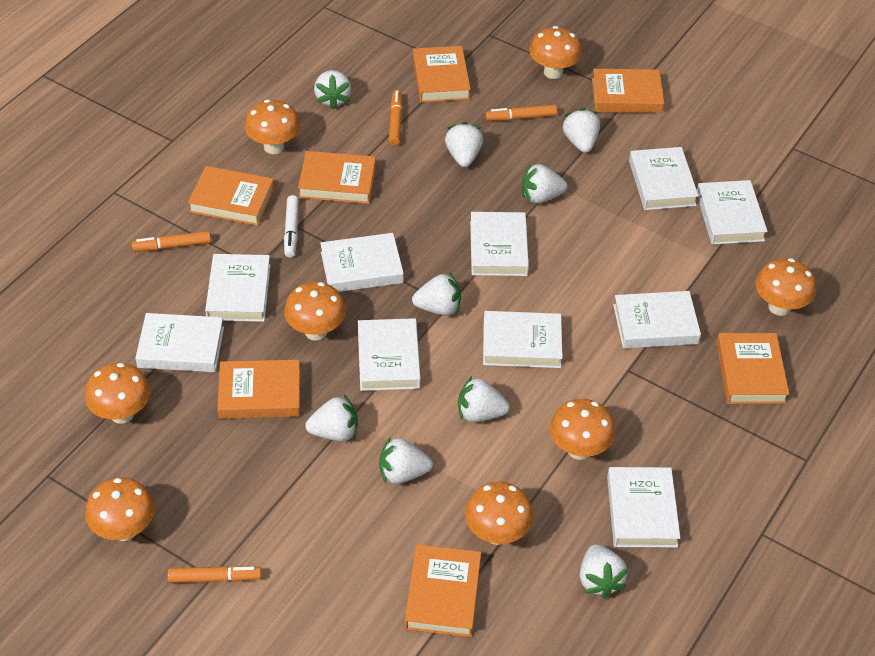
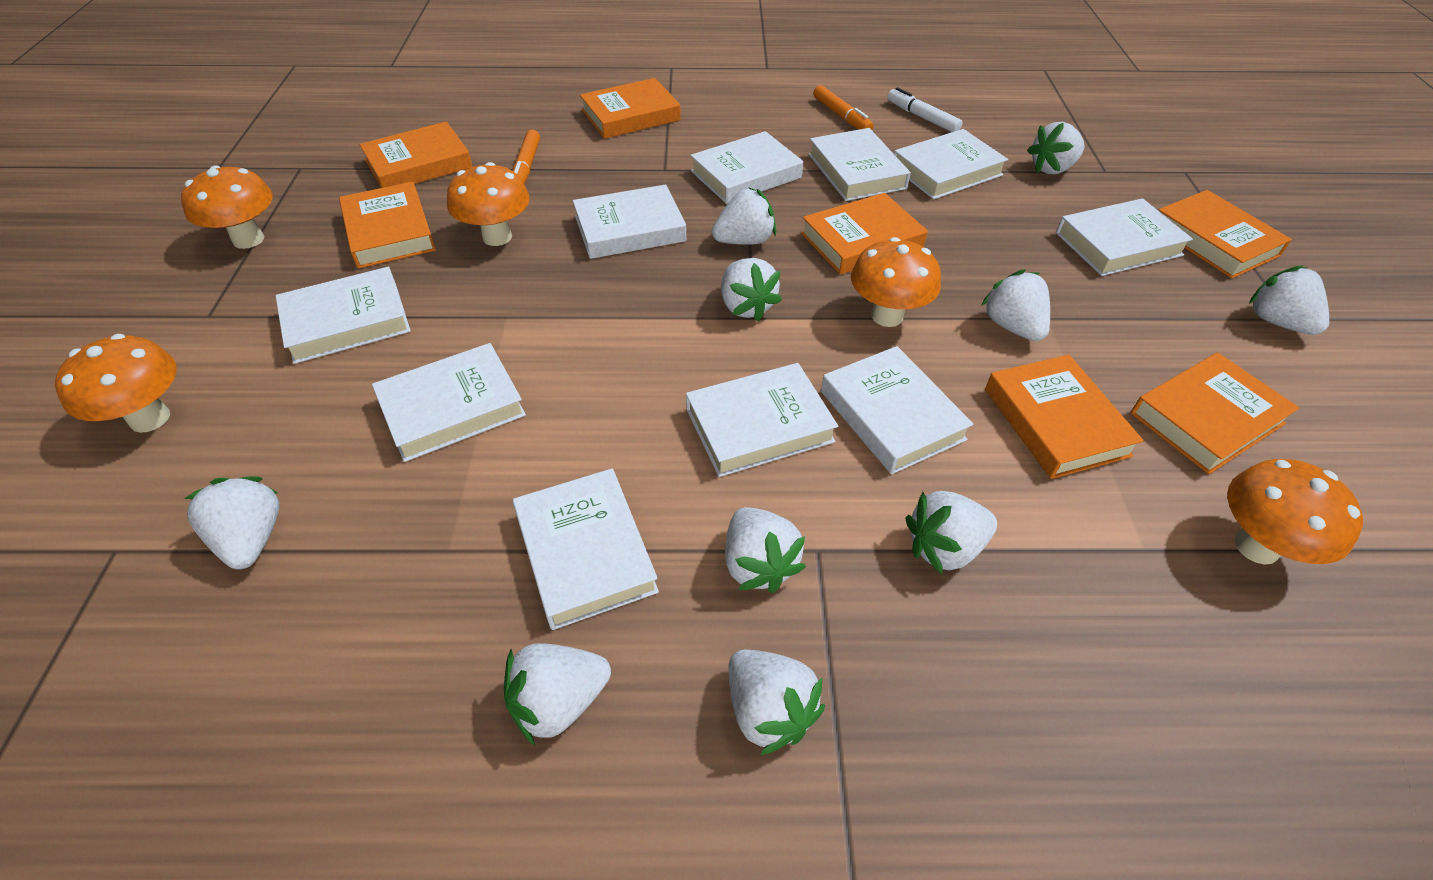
orange marker: 4 -> 2
orange mushroom: 8 -> 5
white strawberry: 9 -> 10

